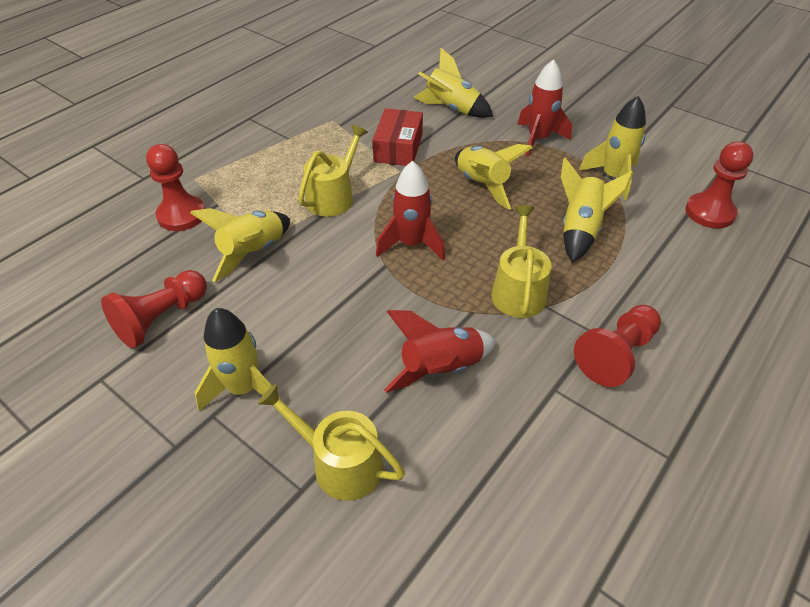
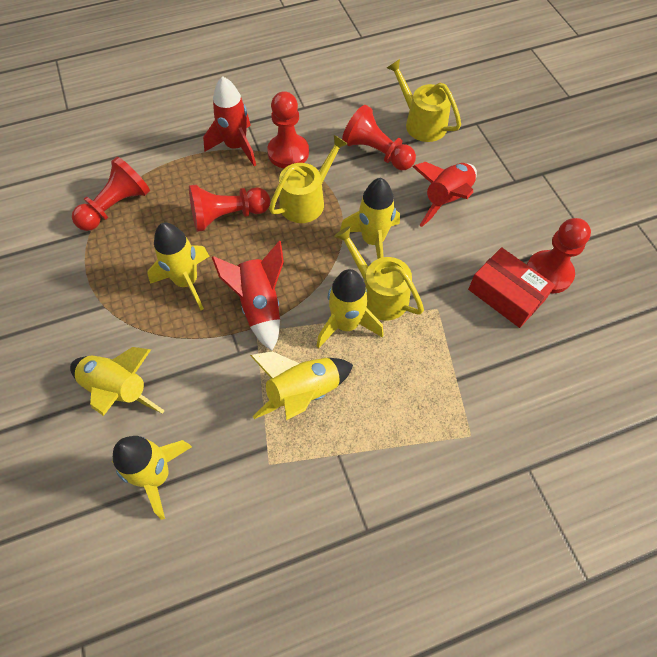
red pawn: 4 -> 5

